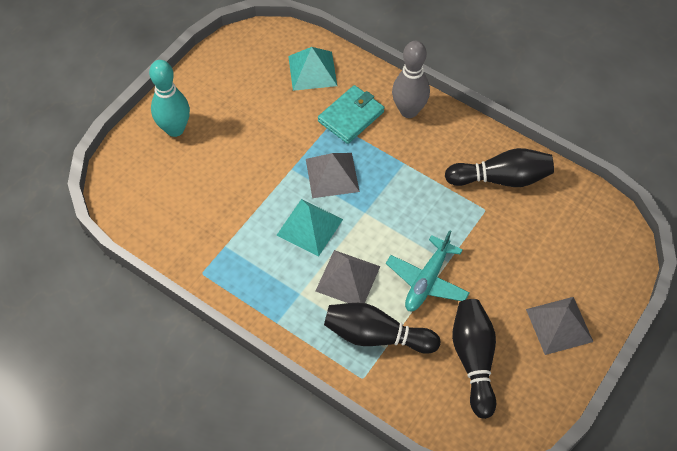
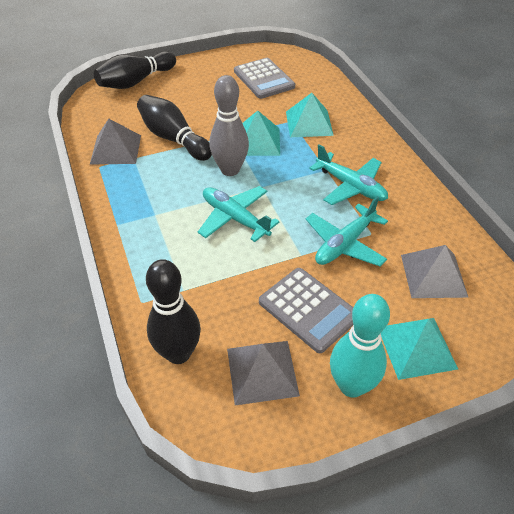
grey calculator: 0 -> 2
turquoise plane: 1 -> 3
turquoise pyramid: 2 -> 3
turquoise wallet: 1 -> 0

